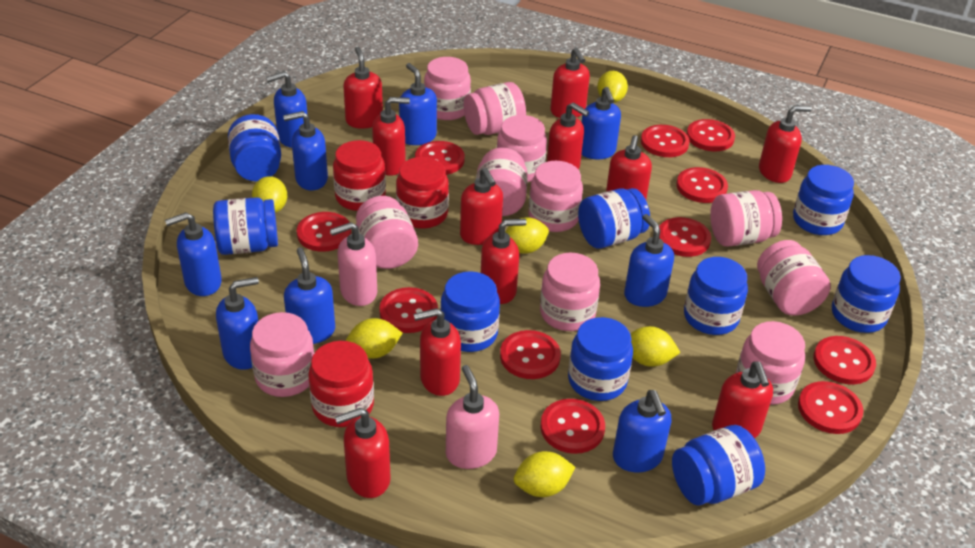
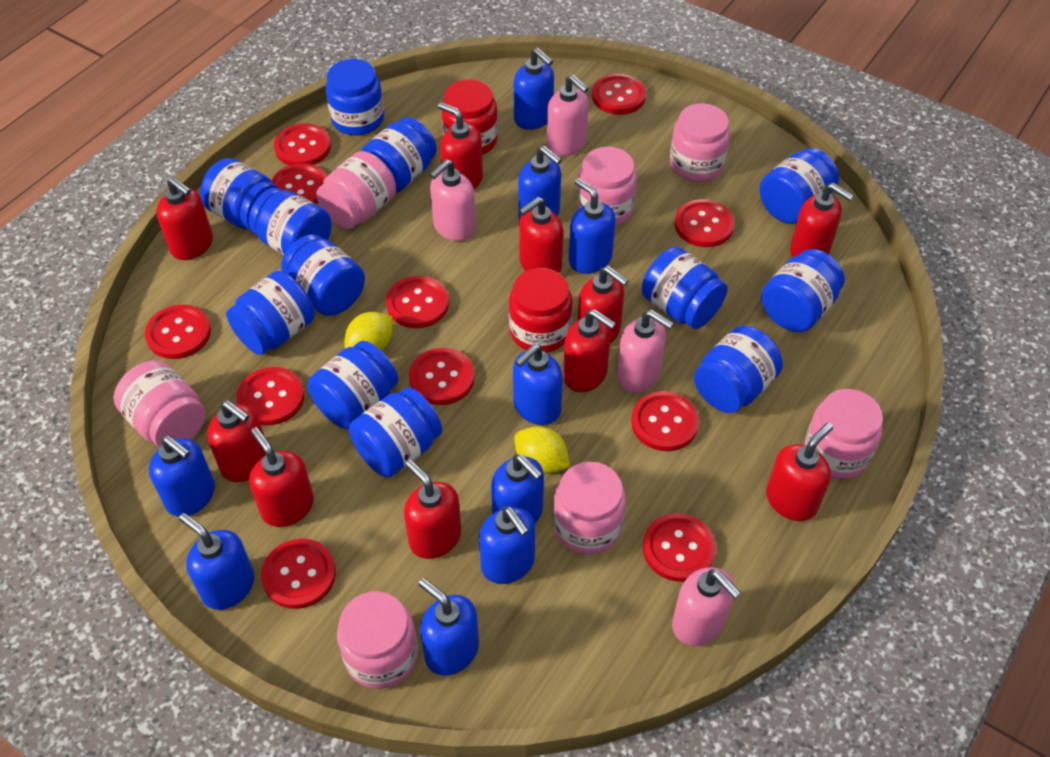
blue jar: 9 -> 12
pink jar: 11 -> 7
pink soap dispenser: 2 -> 4
red jar: 3 -> 2
red soap dispenser: 11 -> 10
yellow lemon: 6 -> 2

